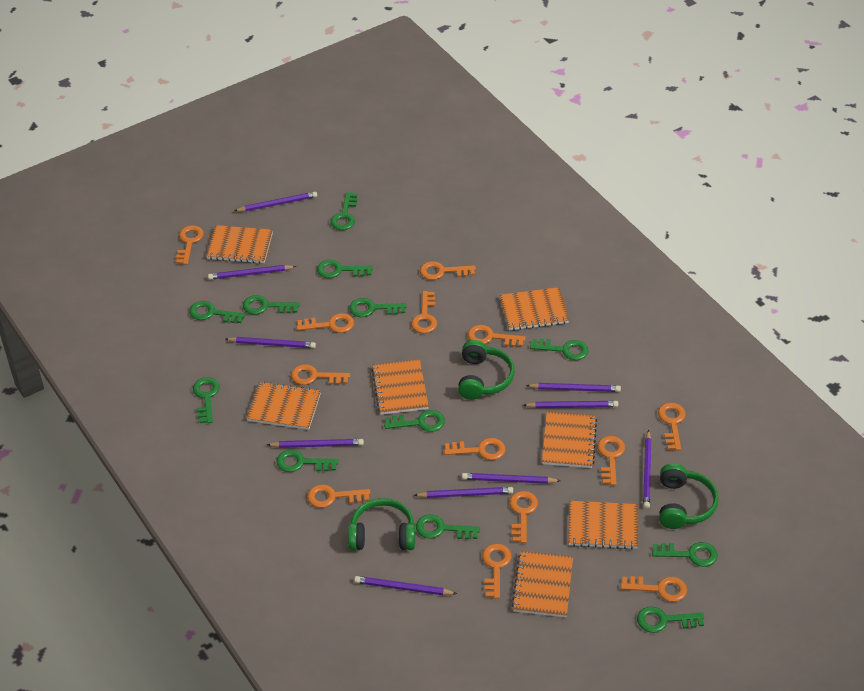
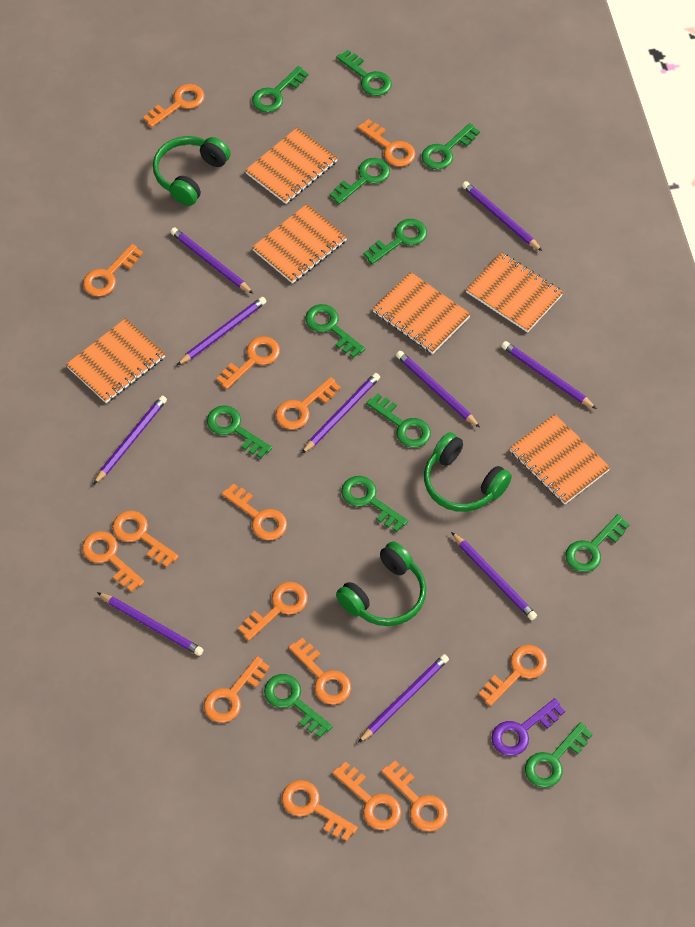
orange key: 13 -> 15
orange notebook: 7 -> 6
purple key: 0 -> 1

